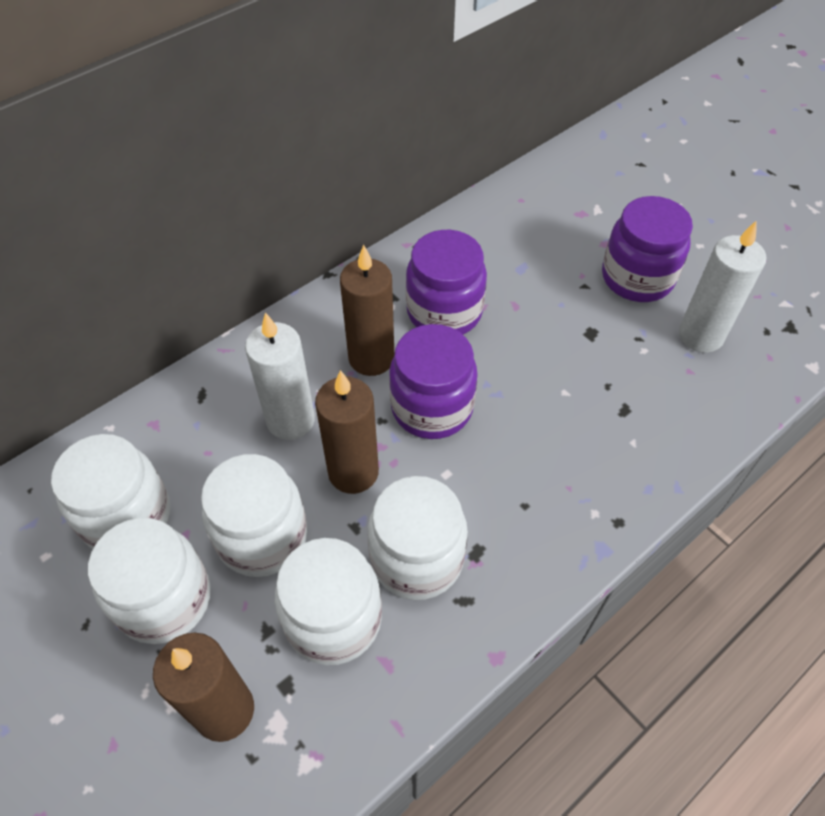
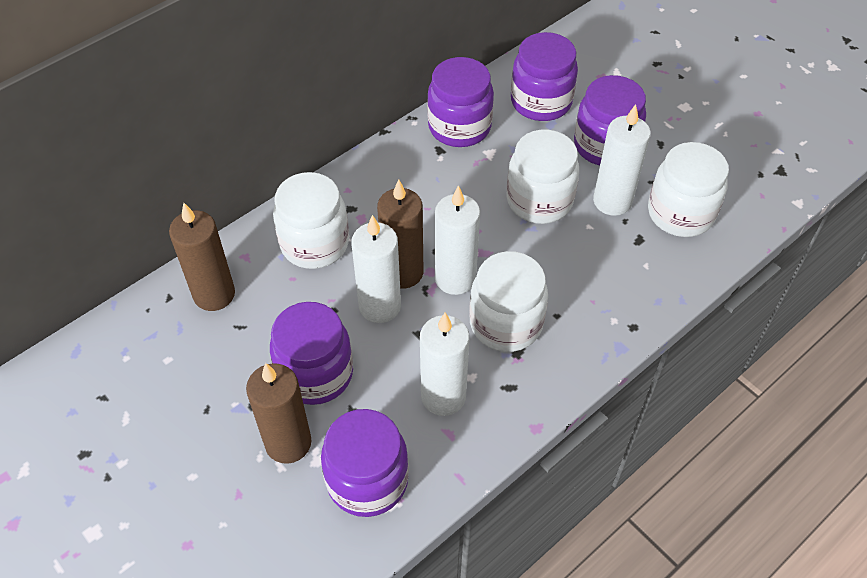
purple jar: 3 -> 5
white candle: 2 -> 4
white jar: 5 -> 4

